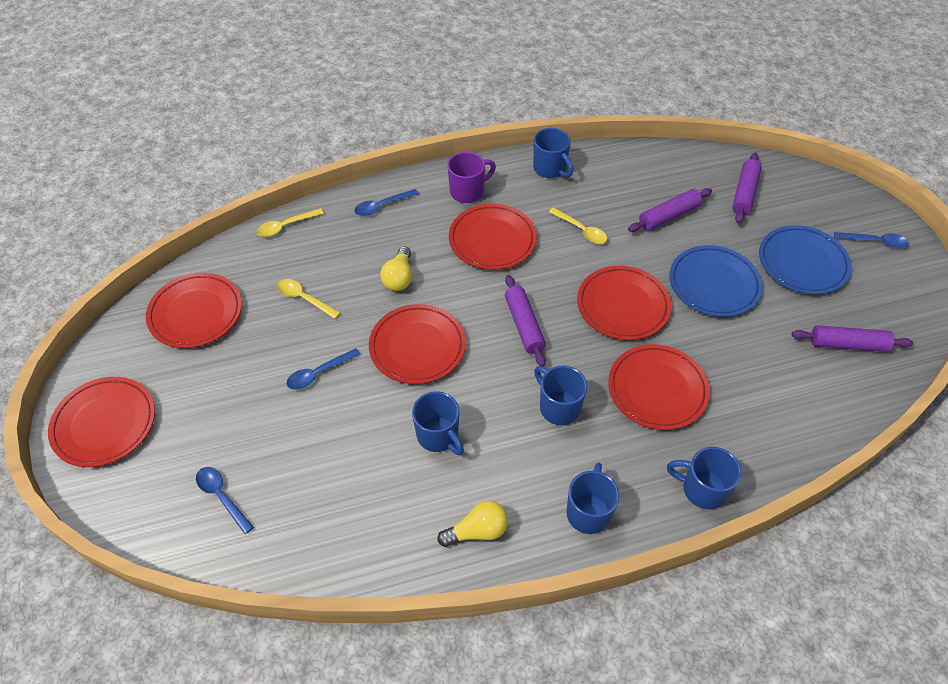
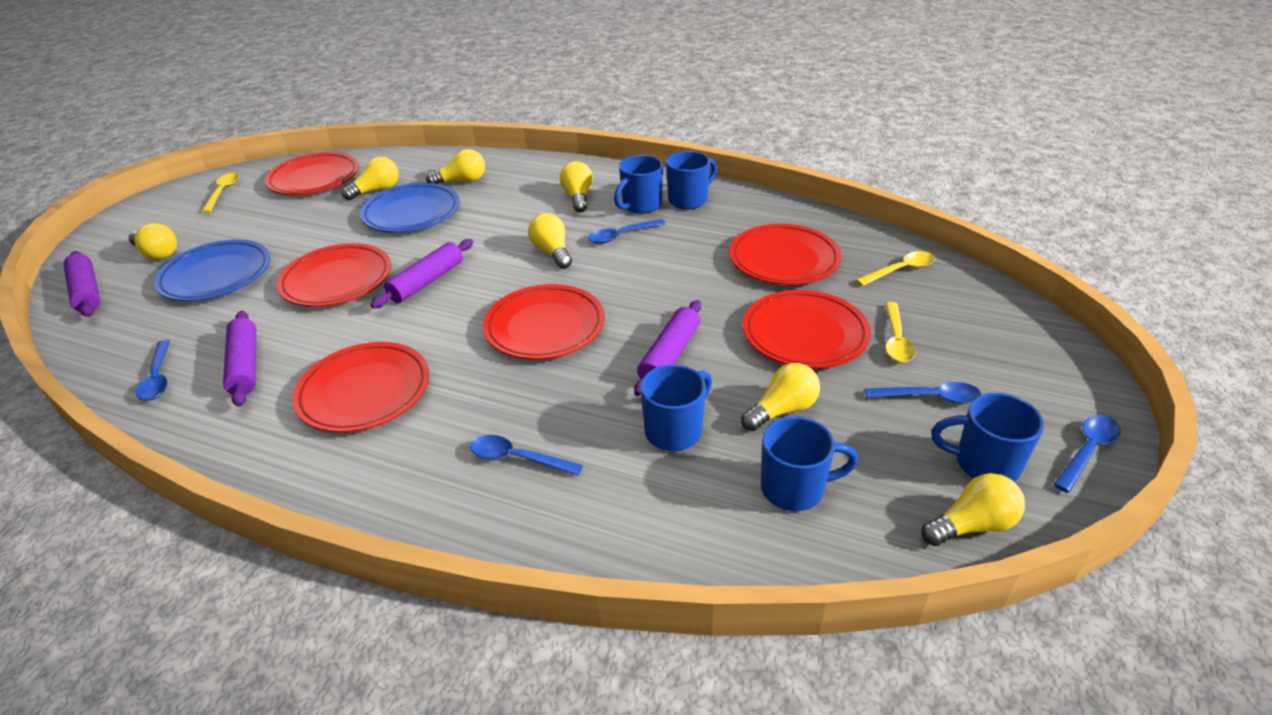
blue spoon: 4 -> 5
purple mug: 1 -> 0
yellow light bulb: 2 -> 7

